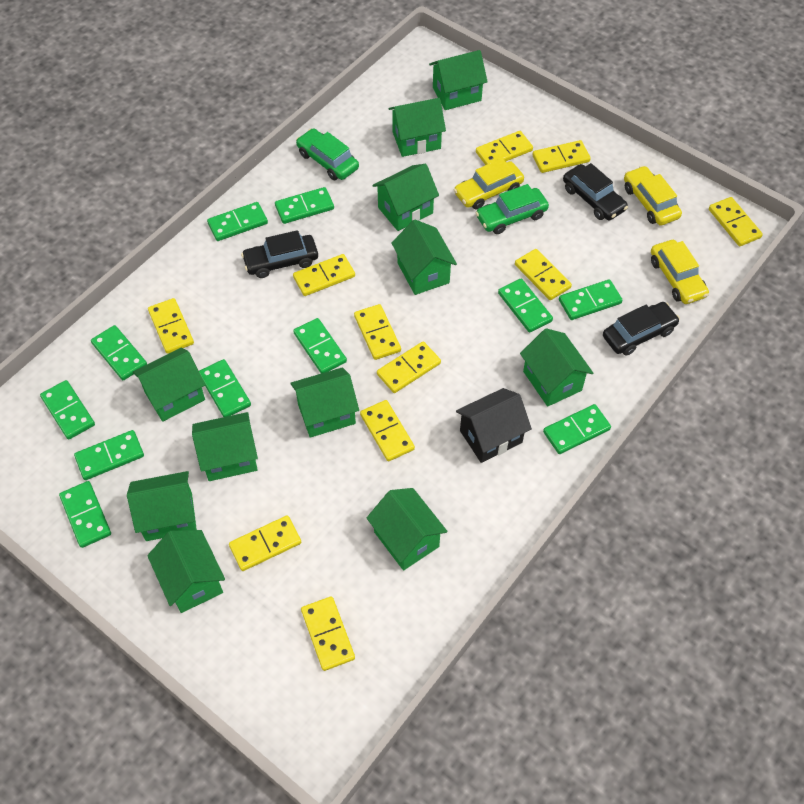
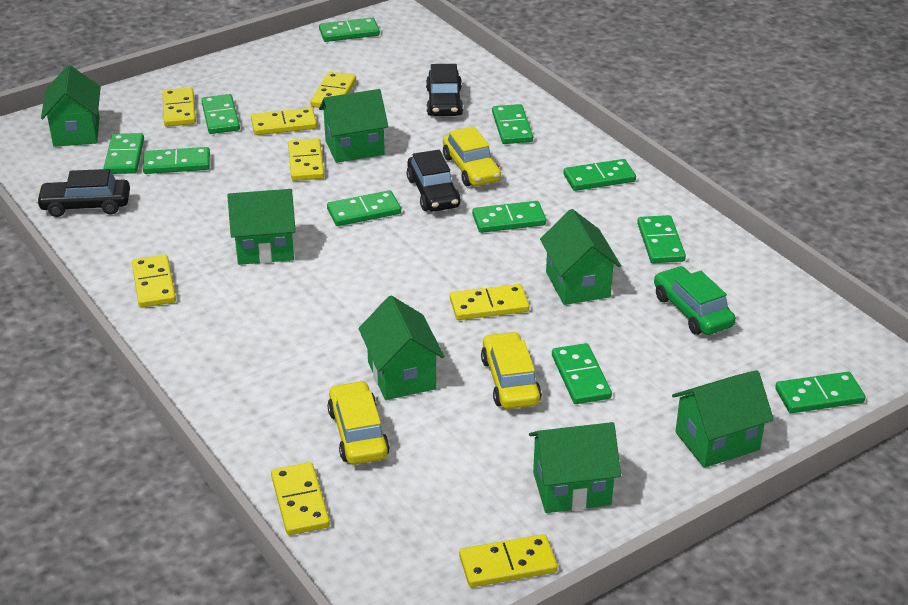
black house: 1 -> 0
green car: 2 -> 1
green house: 11 -> 7
yellow domino: 11 -> 8

